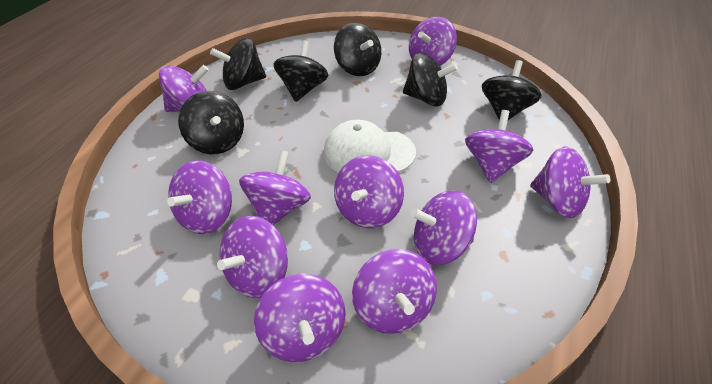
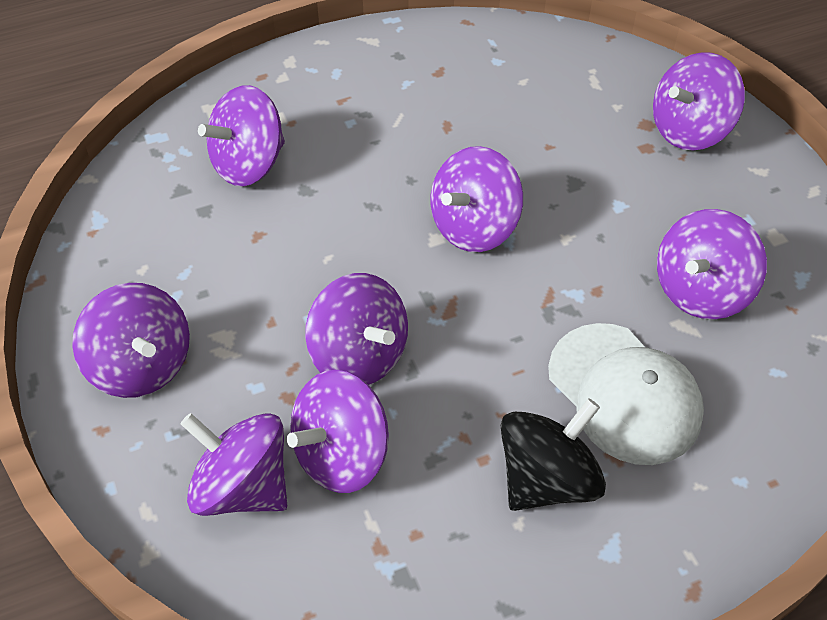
black spinning top: 6 -> 1
purple spinning top: 11 -> 8

